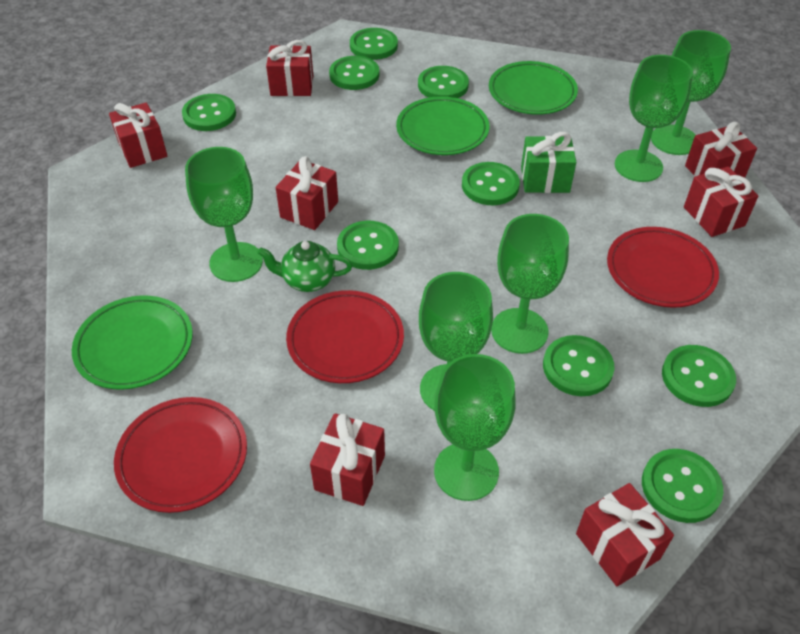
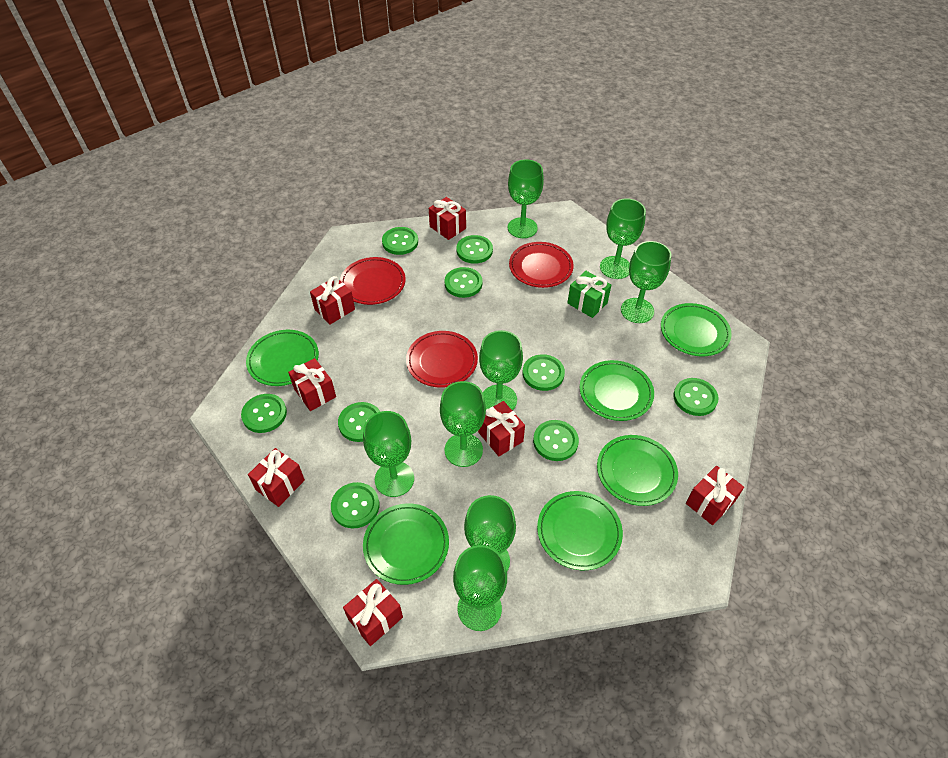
green goblet: 6 -> 8
green plate: 3 -> 6
green teapot: 1 -> 0

